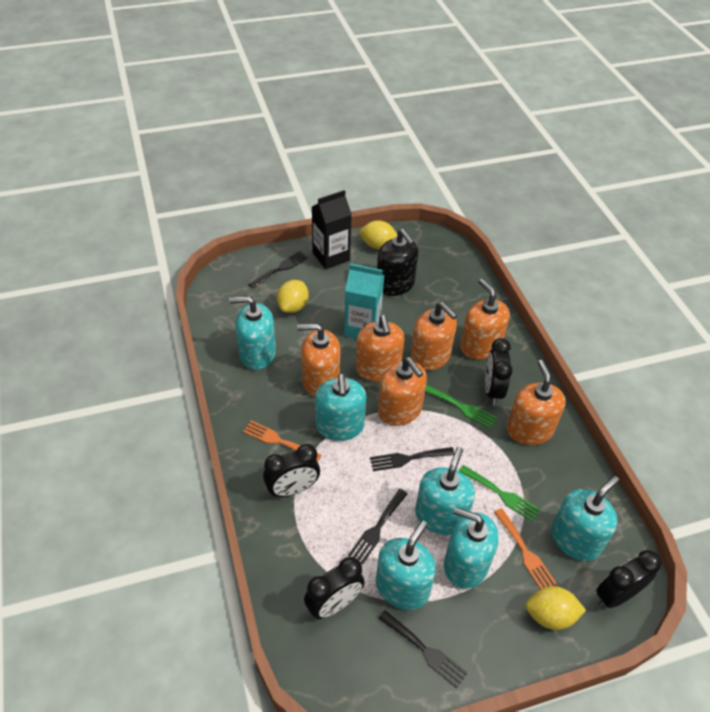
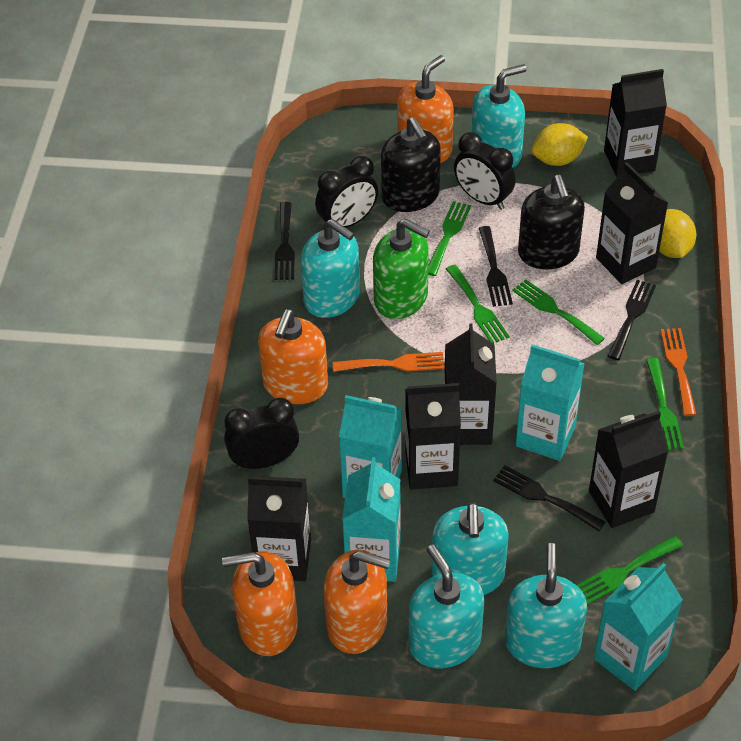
black carton: 1 -> 6
black clock: 4 -> 3
black soap dispenser: 1 -> 2
green fork: 2 -> 5
green soap dispenser: 0 -> 1
orange soap dispenser: 6 -> 4
turquoise carton: 1 -> 4
turquoise soap dispenser: 6 -> 5
yellow lemon: 3 -> 2

